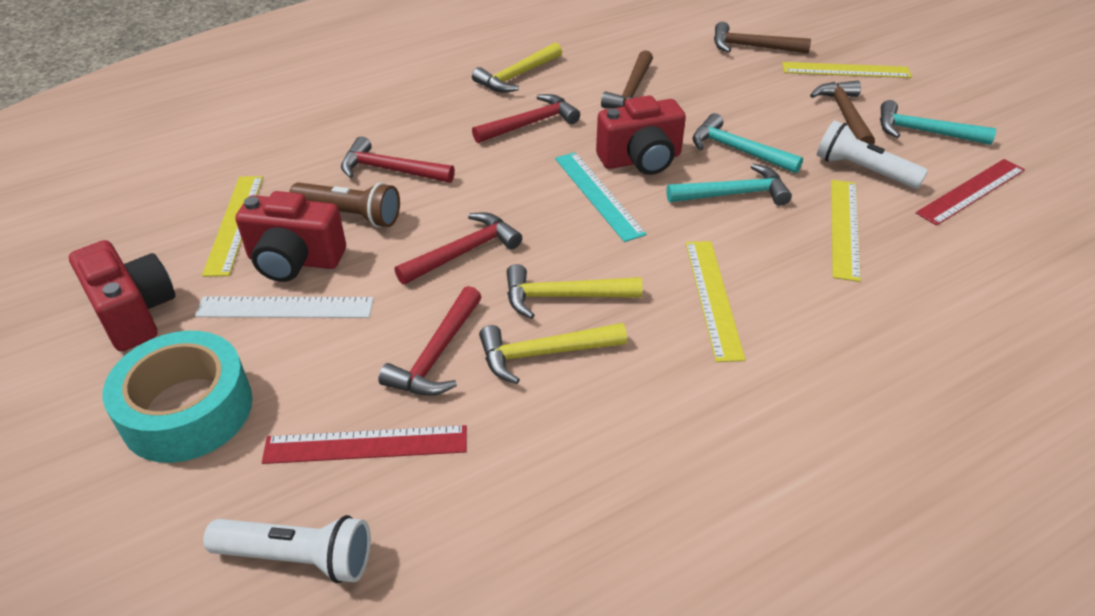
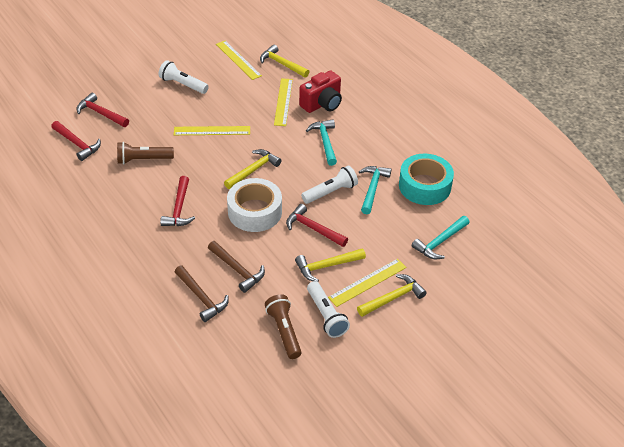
brown flashlight: 1 -> 2
brown hammer: 3 -> 2
red camera: 3 -> 1
red ruler: 2 -> 0
turquoise ruler: 1 -> 0
white flashlight: 2 -> 3
white ruler: 1 -> 0
white tape: 0 -> 1
yellow hammer: 3 -> 4

